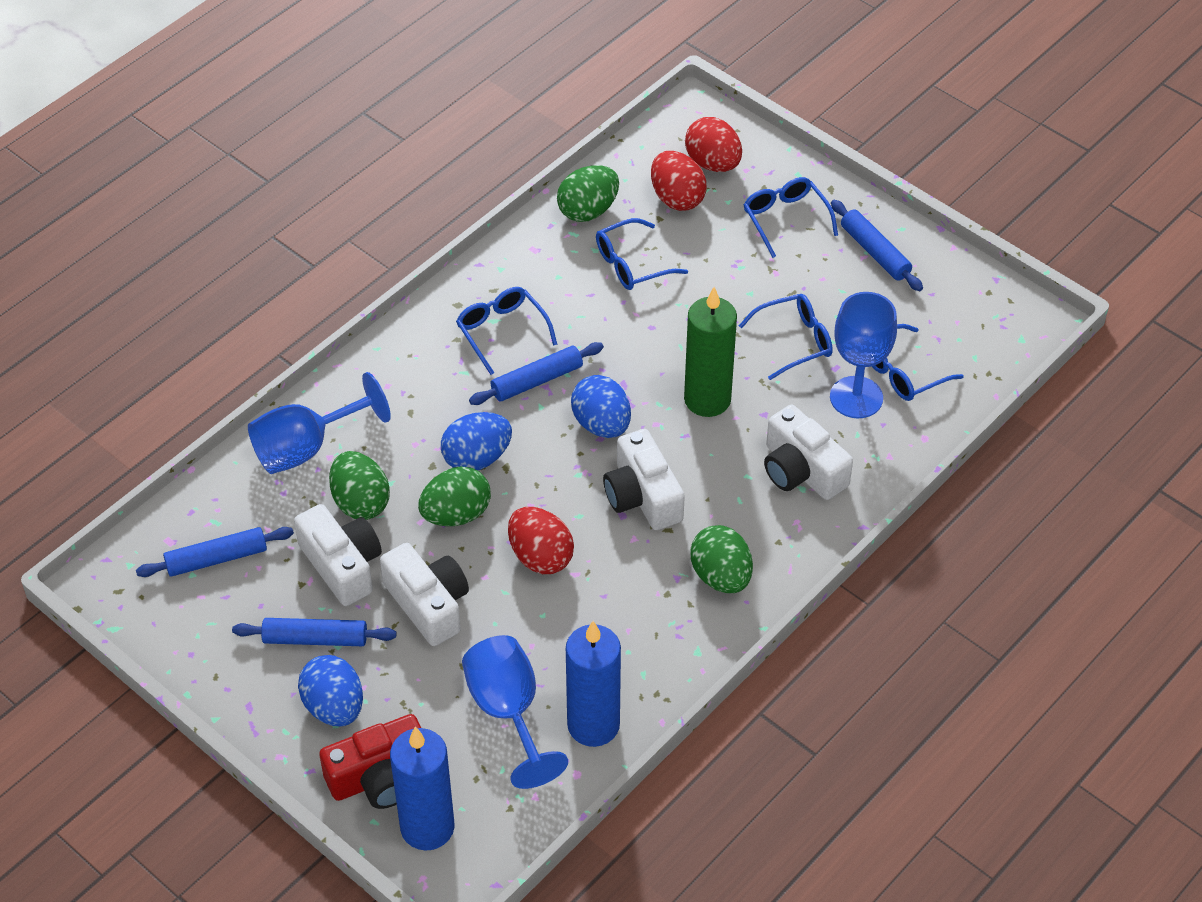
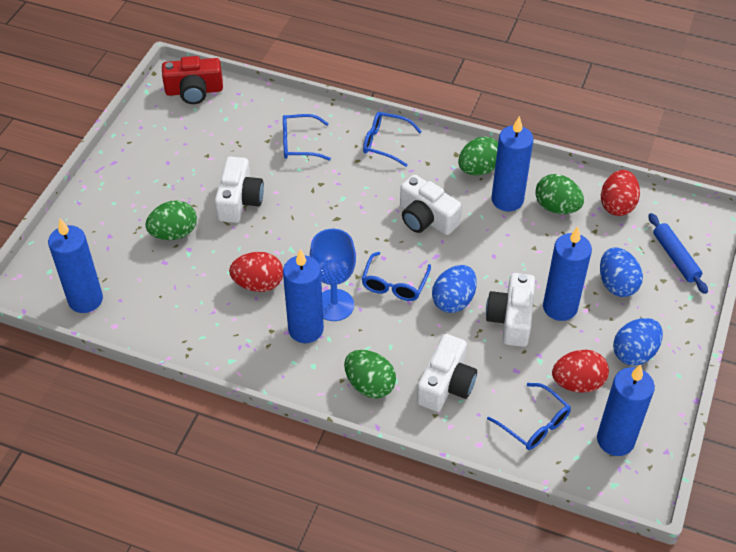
blue candle: 2 -> 5
blue glasses: 5 -> 4
blue goblet: 3 -> 1
blue rolling pin: 4 -> 1
green candle: 1 -> 0

